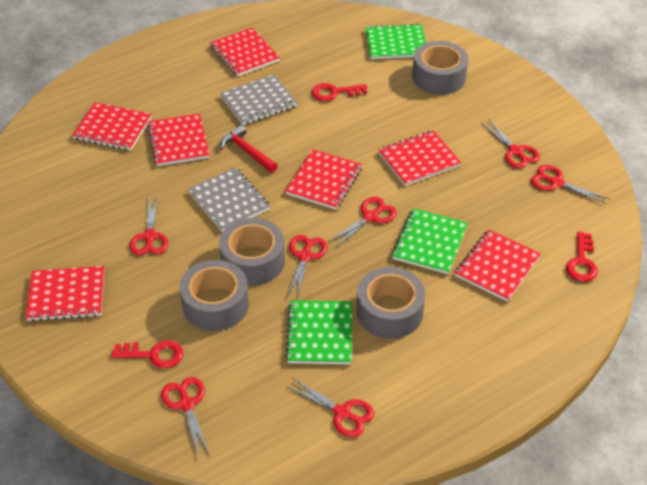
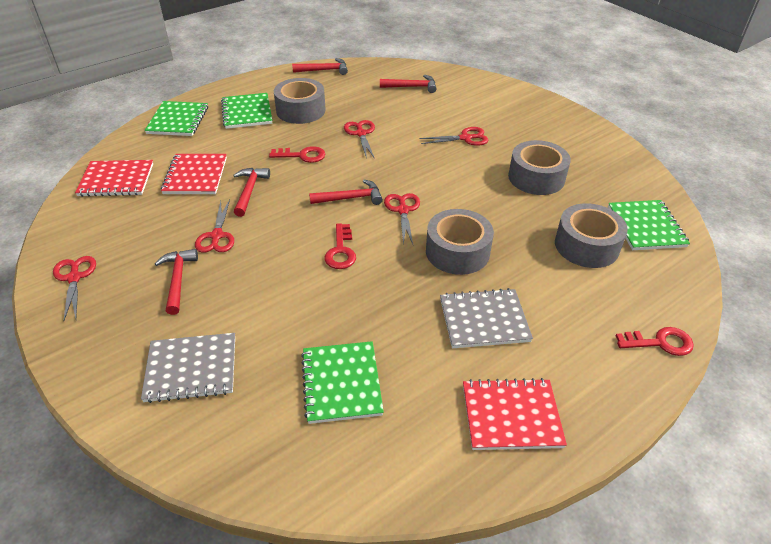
green notebook: 3 -> 4
red hammer: 1 -> 5
red notebook: 7 -> 3
red scissors: 7 -> 5

